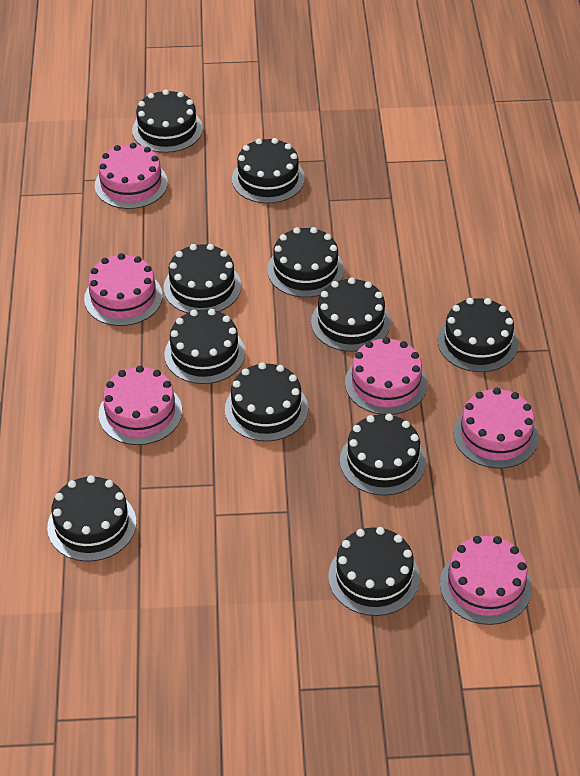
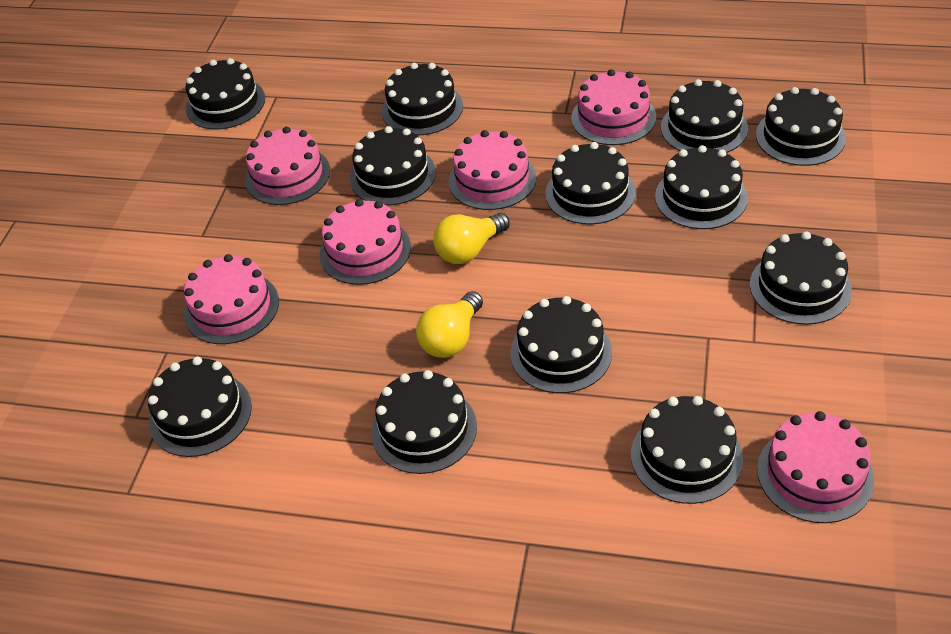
black cake: 11 -> 12
yellow light bulb: 0 -> 2

